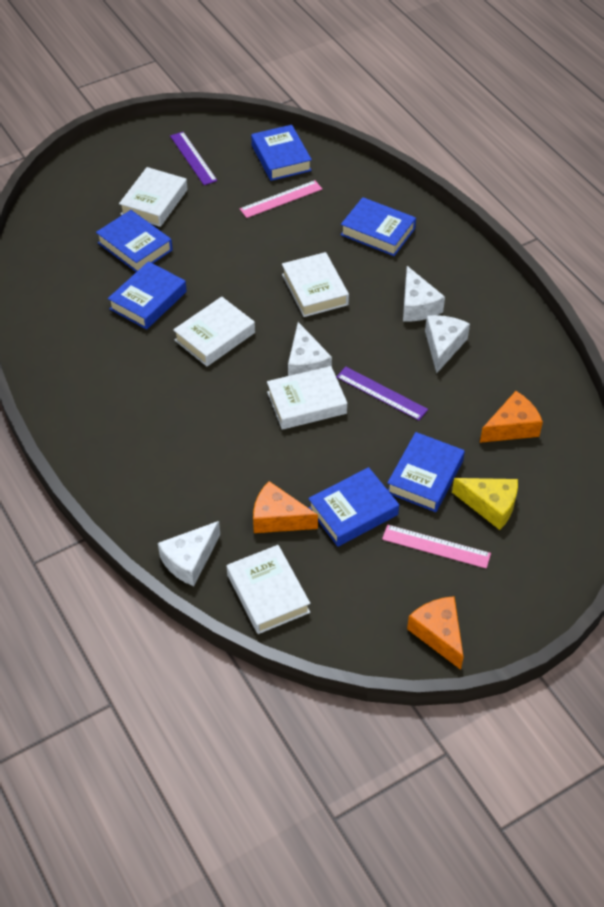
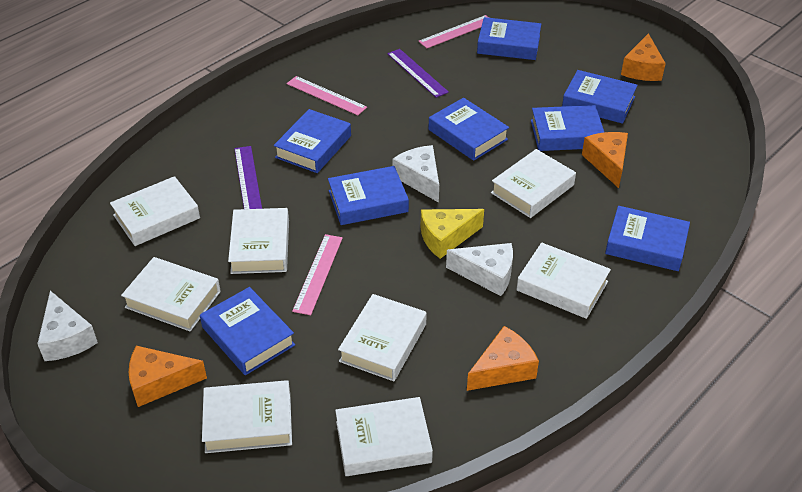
blue book: 6 -> 8
orange cheese: 3 -> 4
pink ruler: 2 -> 3
white book: 5 -> 8
white cheese: 4 -> 3

